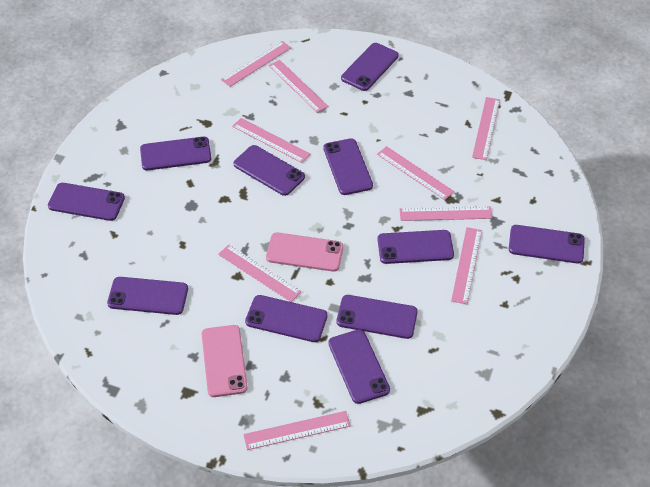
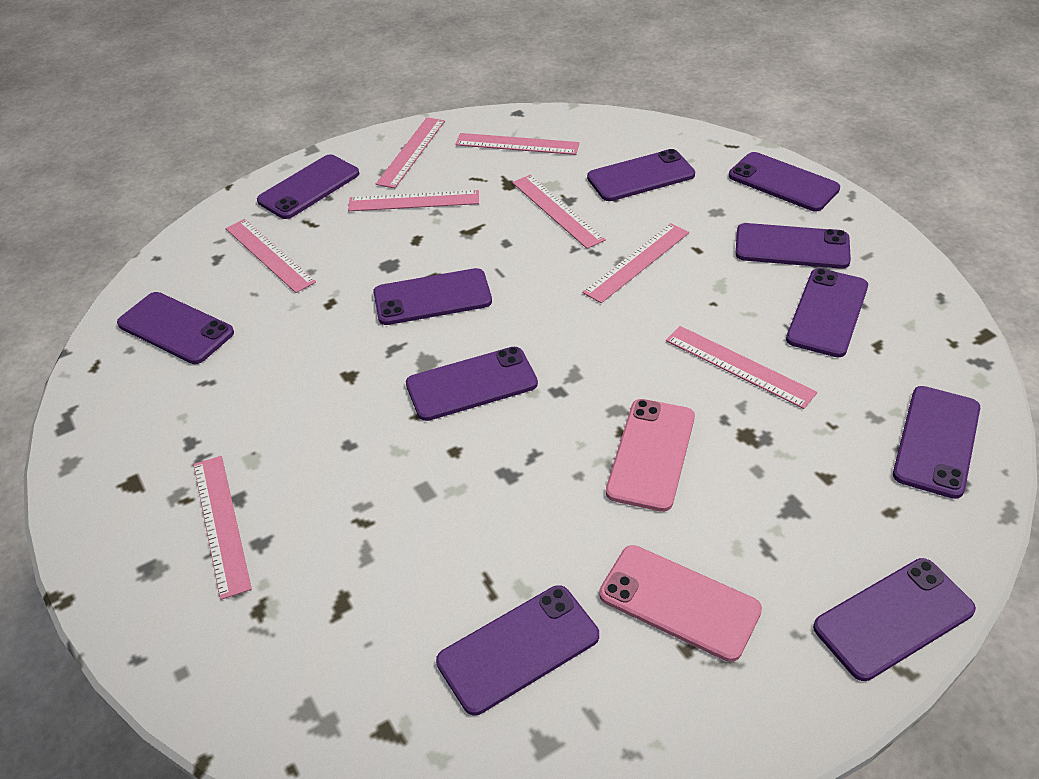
pink ruler: 9 -> 8

